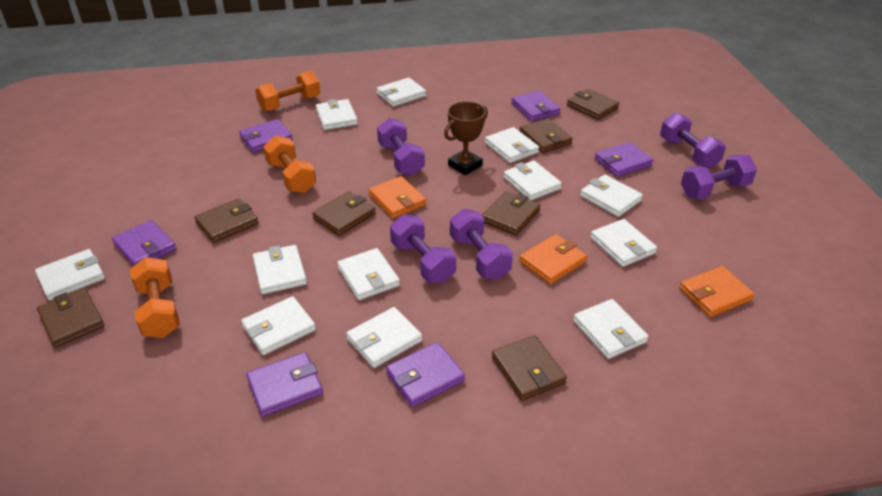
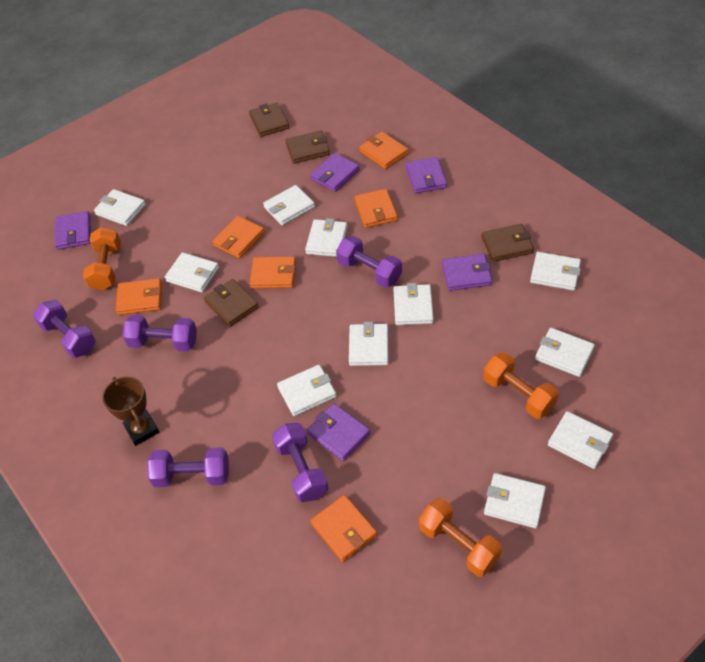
brown wallet: 7 -> 4
orange wallet: 3 -> 6
purple wallet: 6 -> 5
white wallet: 12 -> 11

